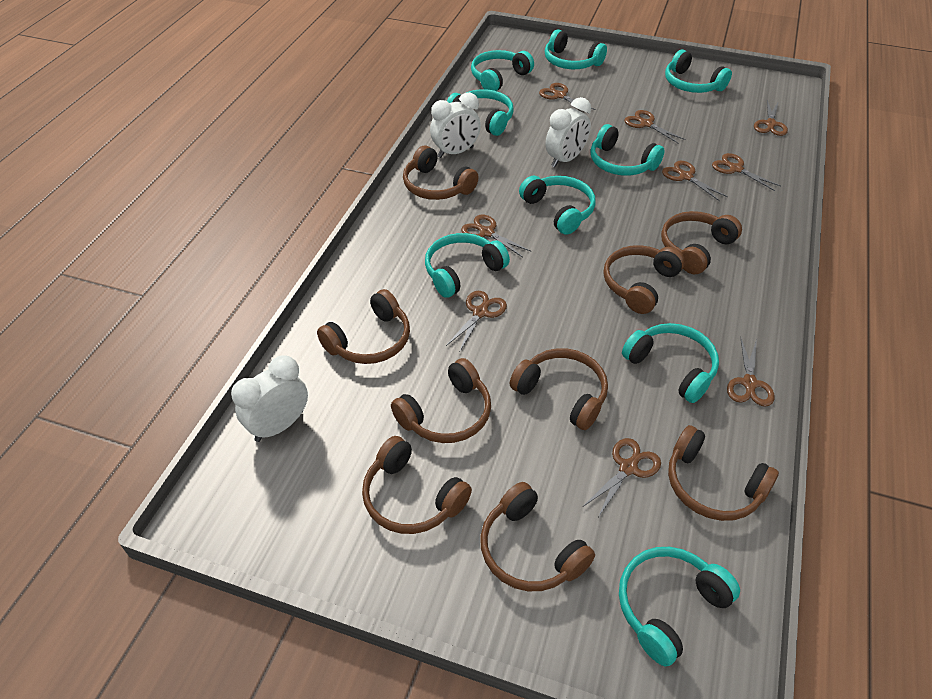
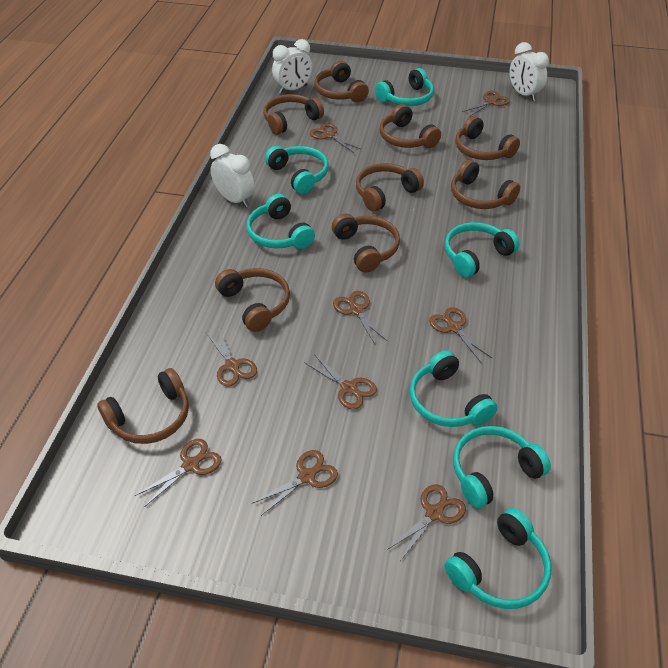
turquoise headphones: 9 -> 7

